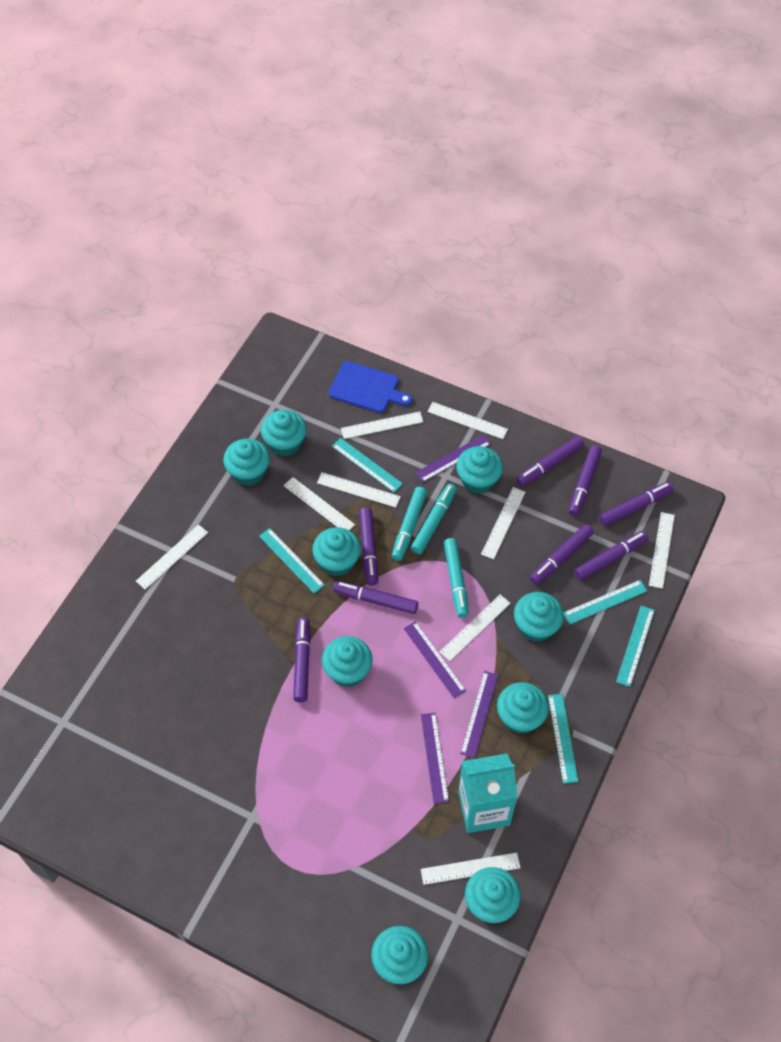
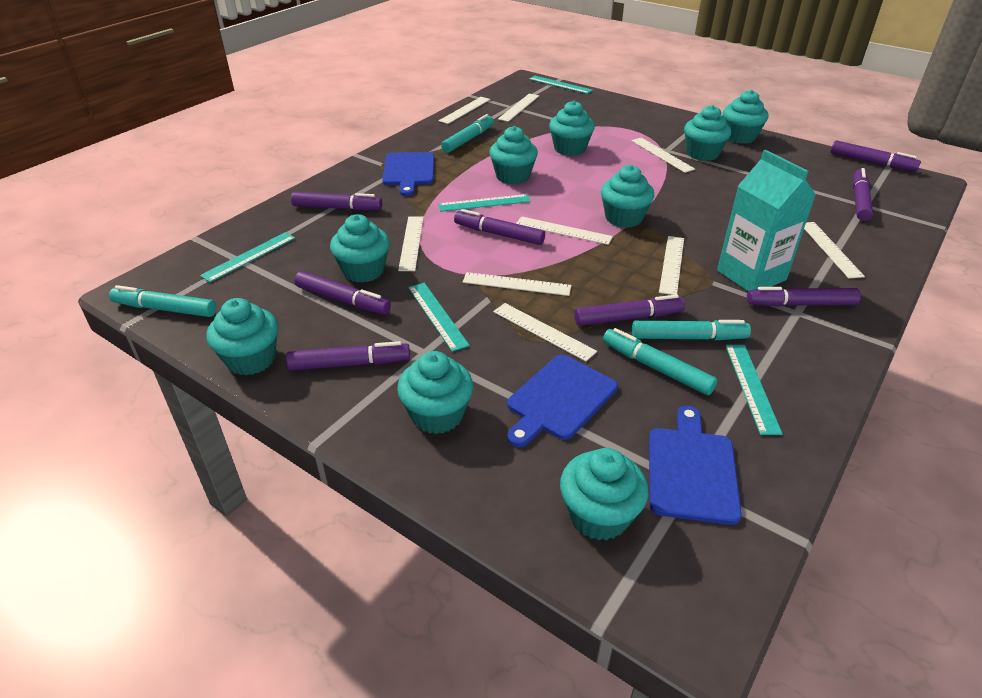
blue cutting board: 1 -> 3
purple ruler: 4 -> 0
turquoise marker: 3 -> 4

